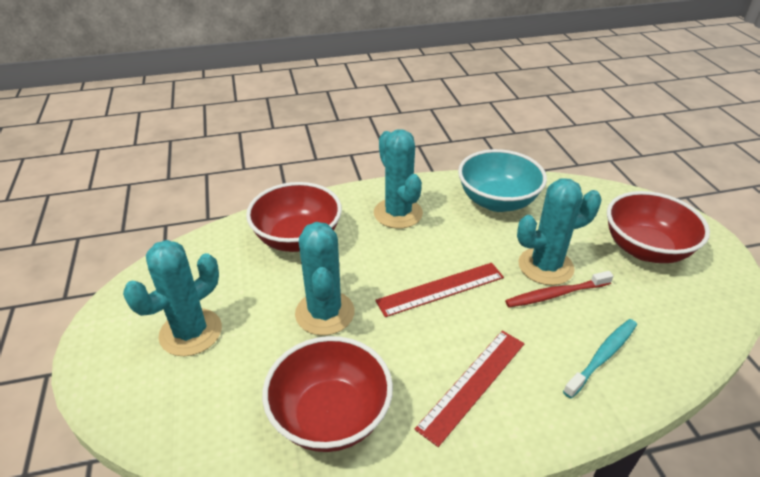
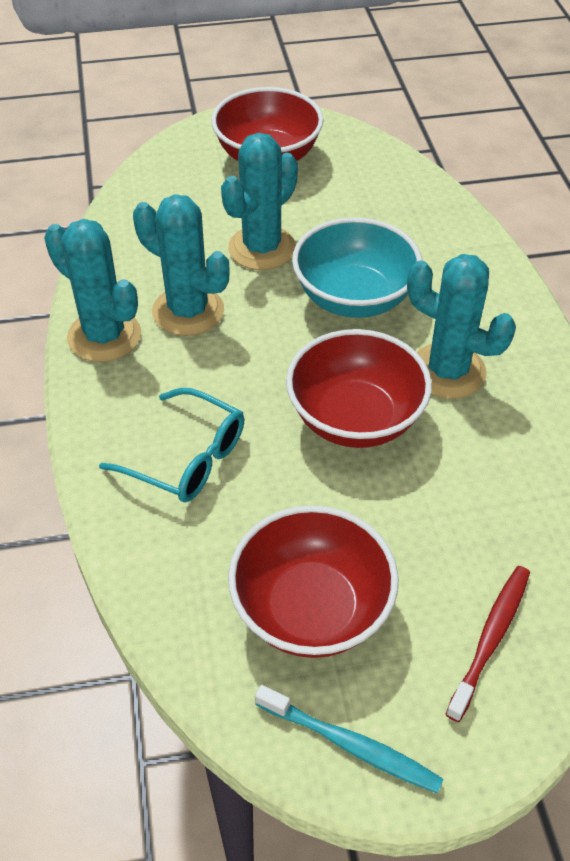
red ruler: 2 -> 0
turquoise glasses: 0 -> 1

